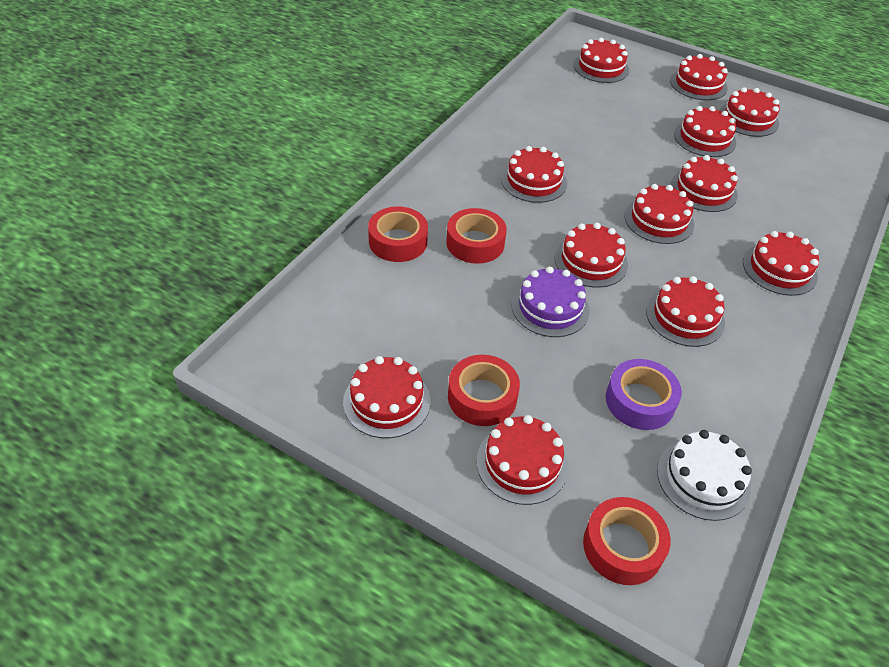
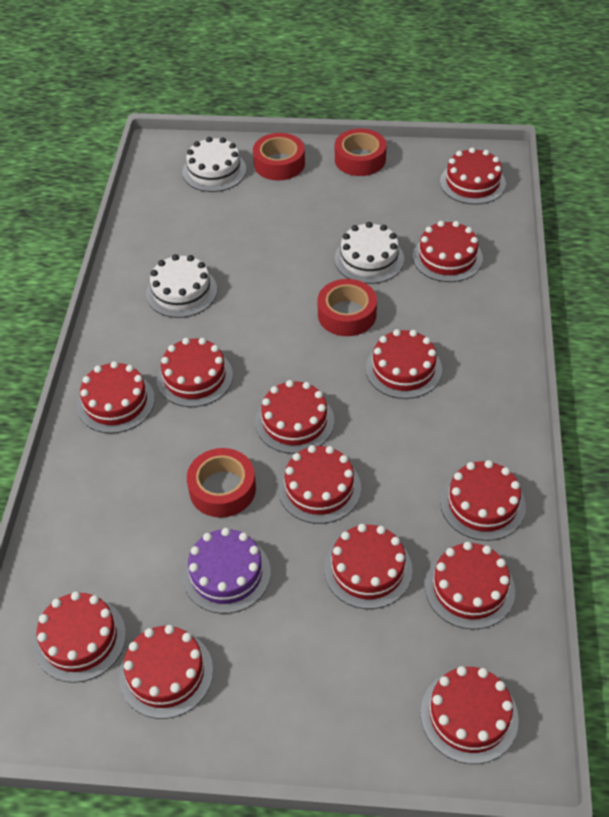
purple tape: 1 -> 0
red cake: 12 -> 13
white cake: 1 -> 3

